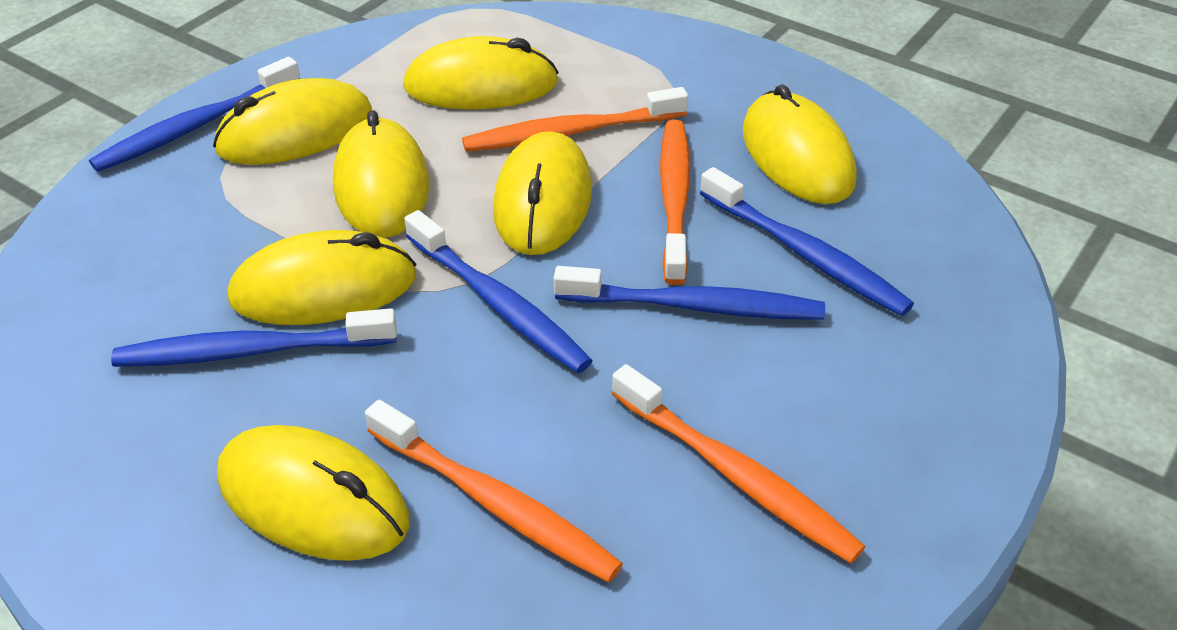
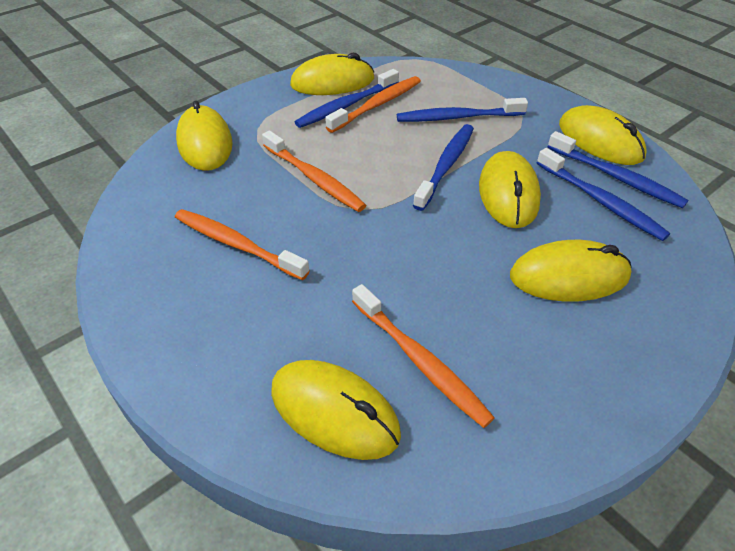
yellow mouse: 7 -> 6

